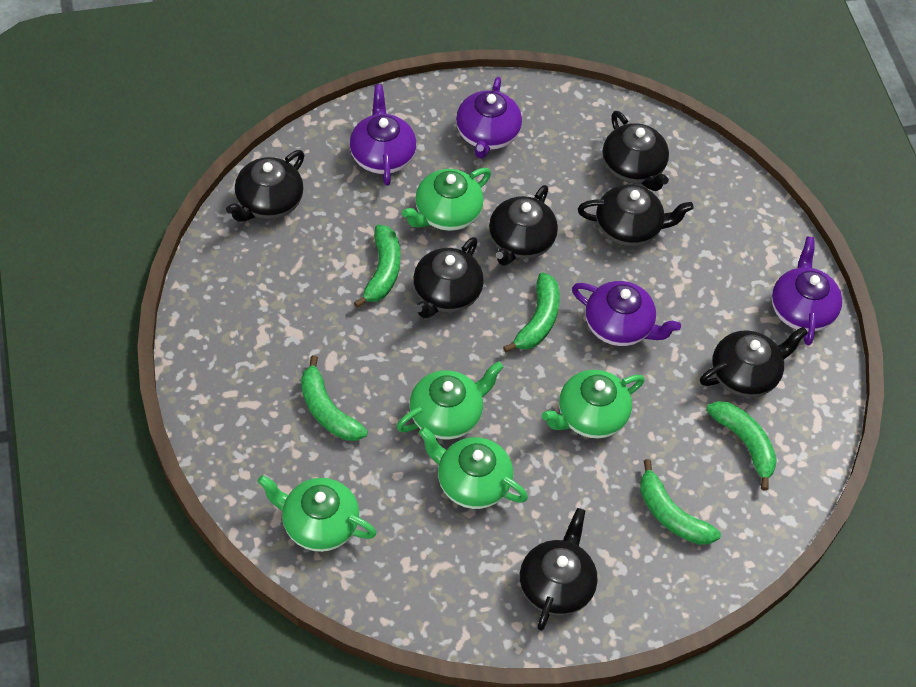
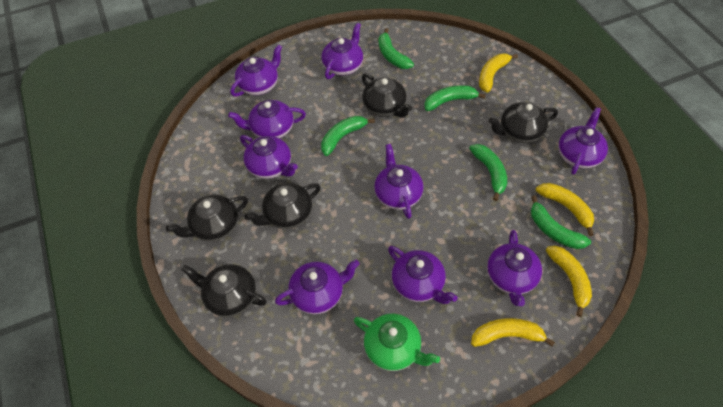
black teapot: 7 -> 5
green teapot: 5 -> 1
purple teapot: 4 -> 9
yellow banana: 0 -> 4

